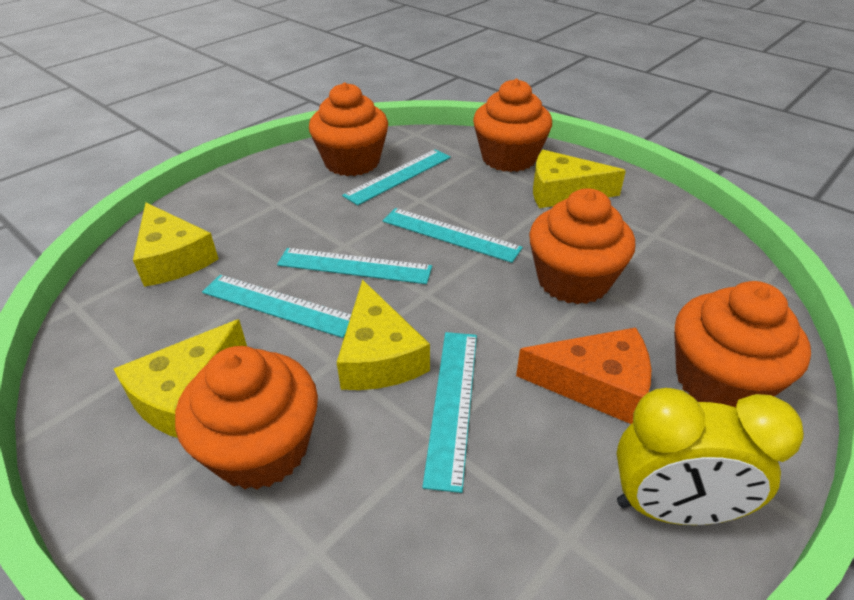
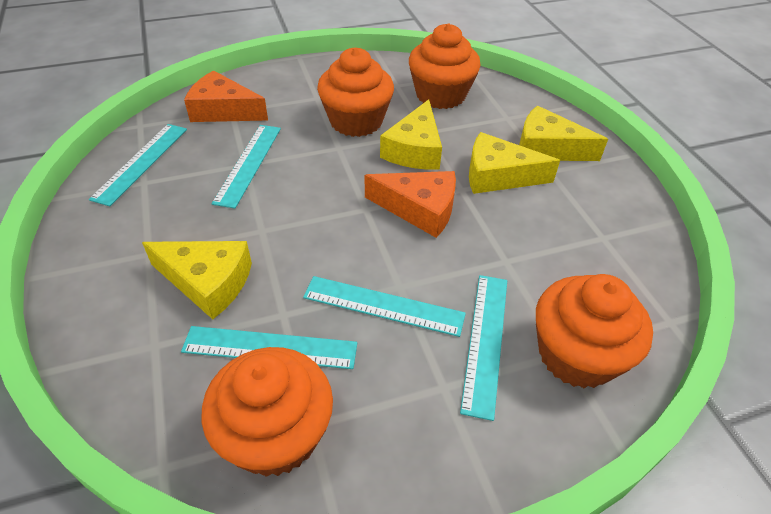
orange cheese: 1 -> 2
orange cupcake: 5 -> 4
yellow clock: 1 -> 0

